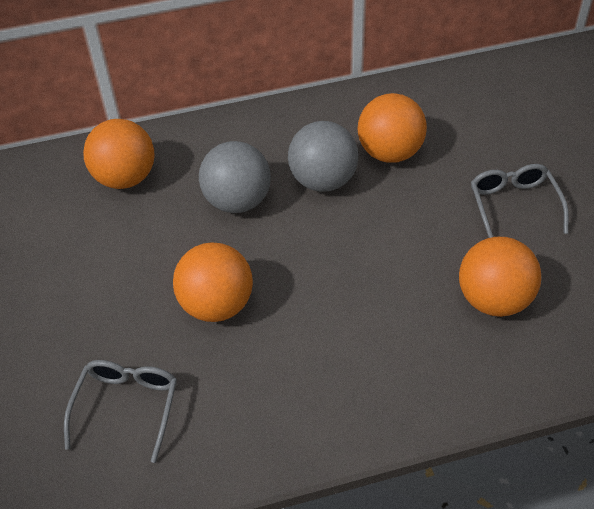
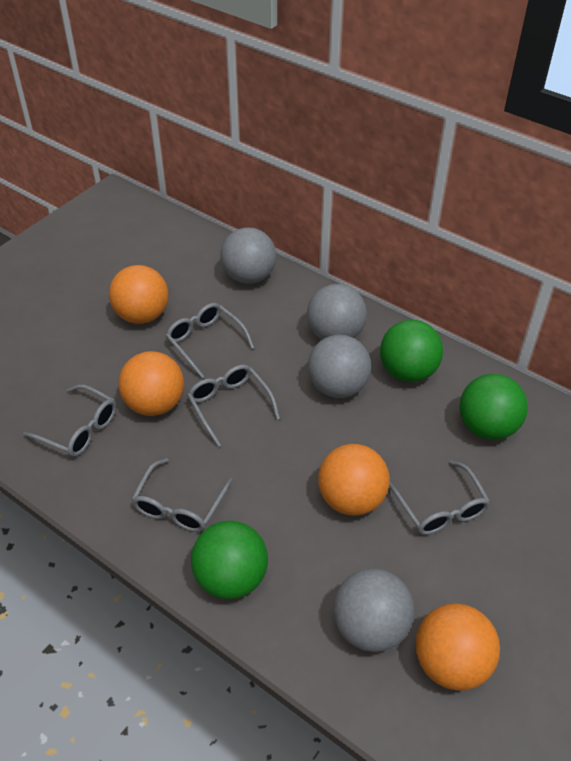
green ball: 0 -> 3
grey ball: 2 -> 4
grey glasses: 2 -> 5

